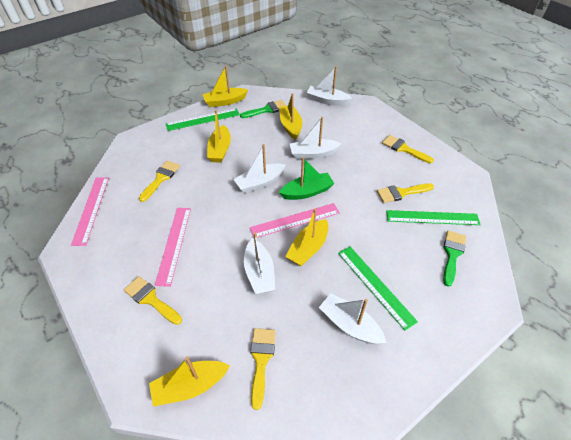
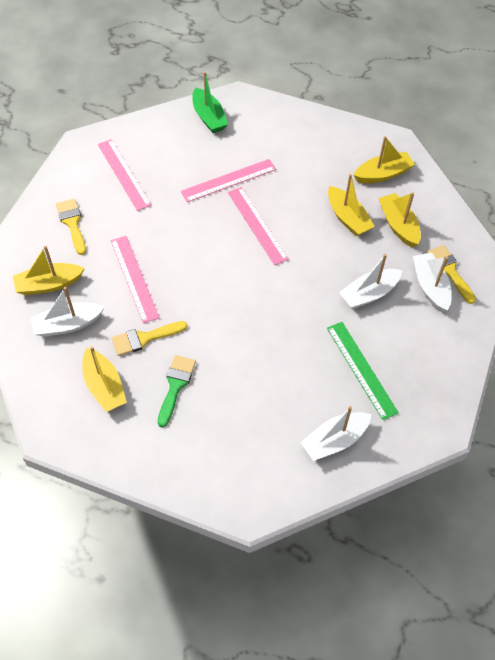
green brush: 2 -> 1
green ruler: 3 -> 1
pink ruler: 3 -> 4
white boat: 5 -> 4
yellow brush: 5 -> 3

